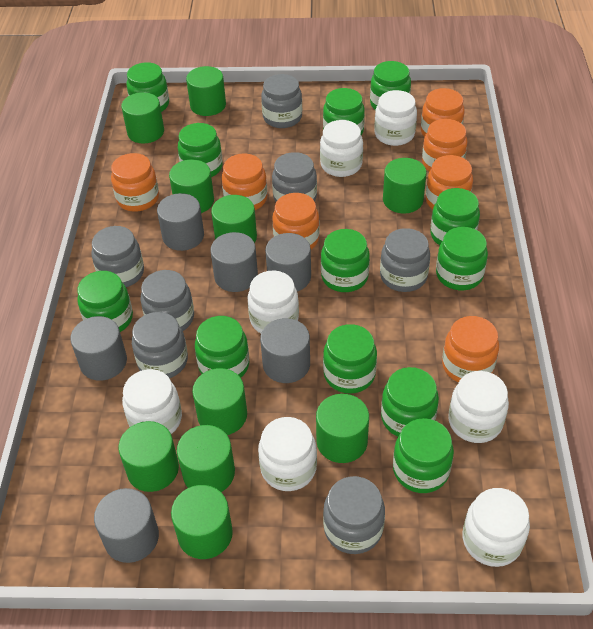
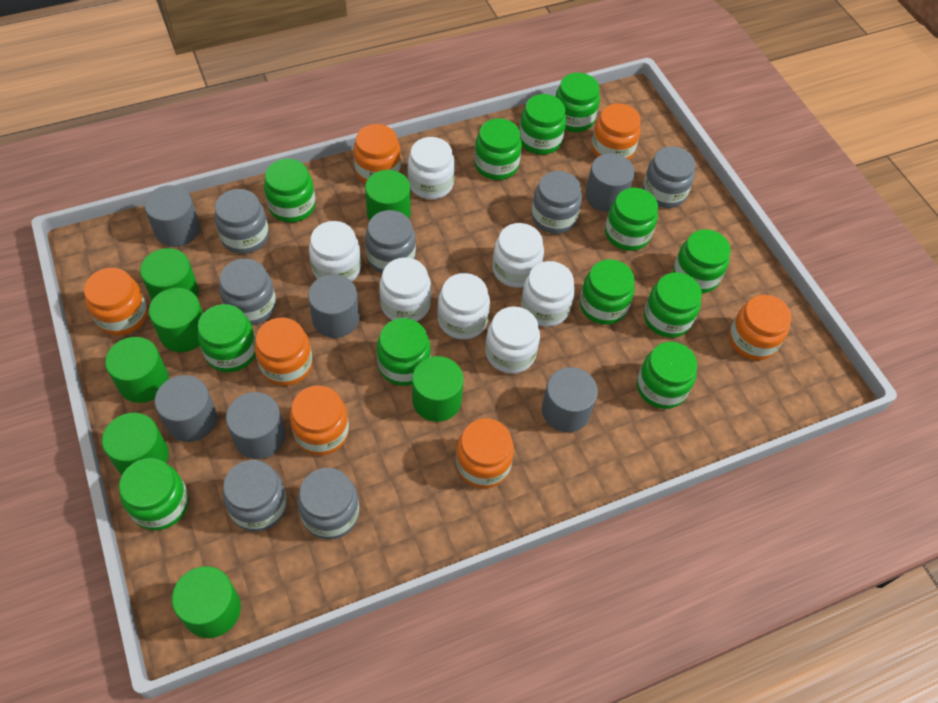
green cylinder: 10 -> 7

